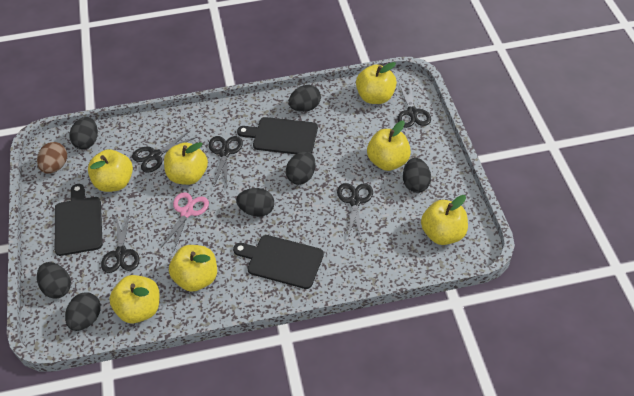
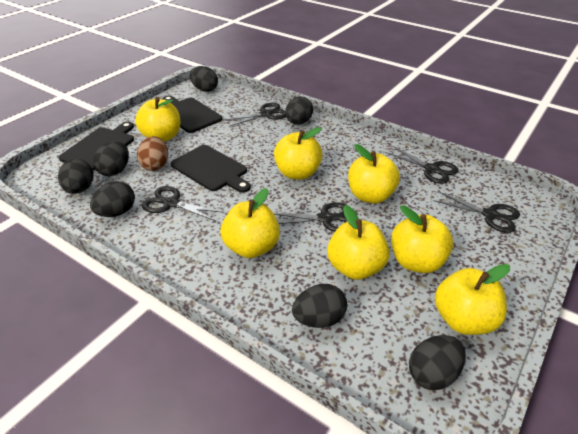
pink scissors: 1 -> 0

